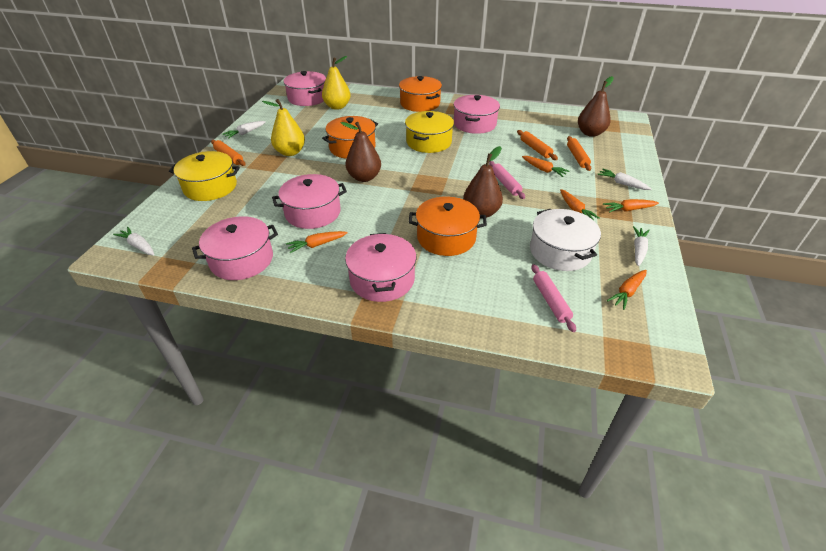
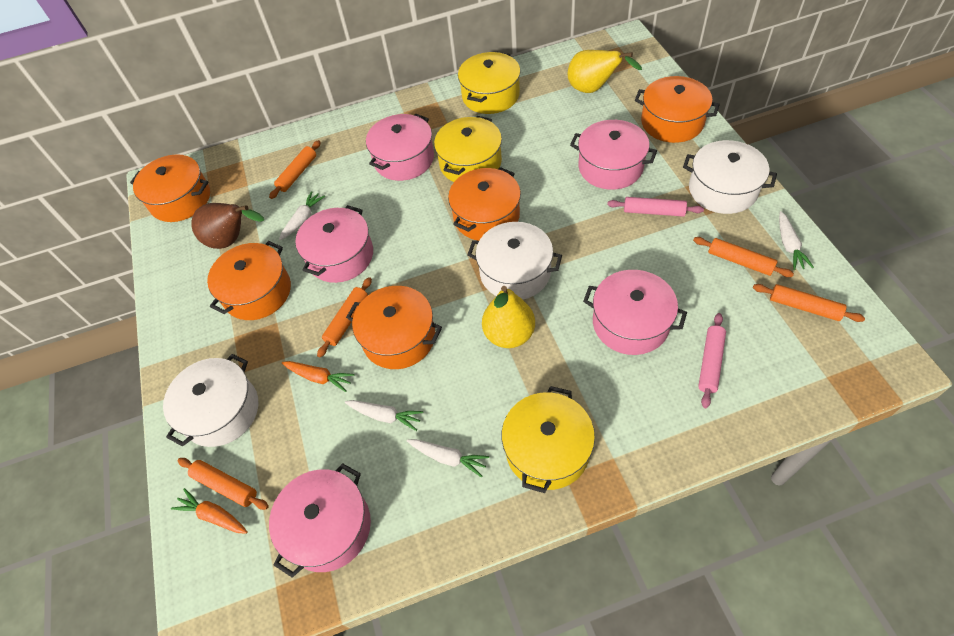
brown pear: 3 -> 1
orange carrot: 5 -> 2
orange pot: 3 -> 5
orange rolling pin: 3 -> 5
white pot: 1 -> 3
yellow pot: 2 -> 3

